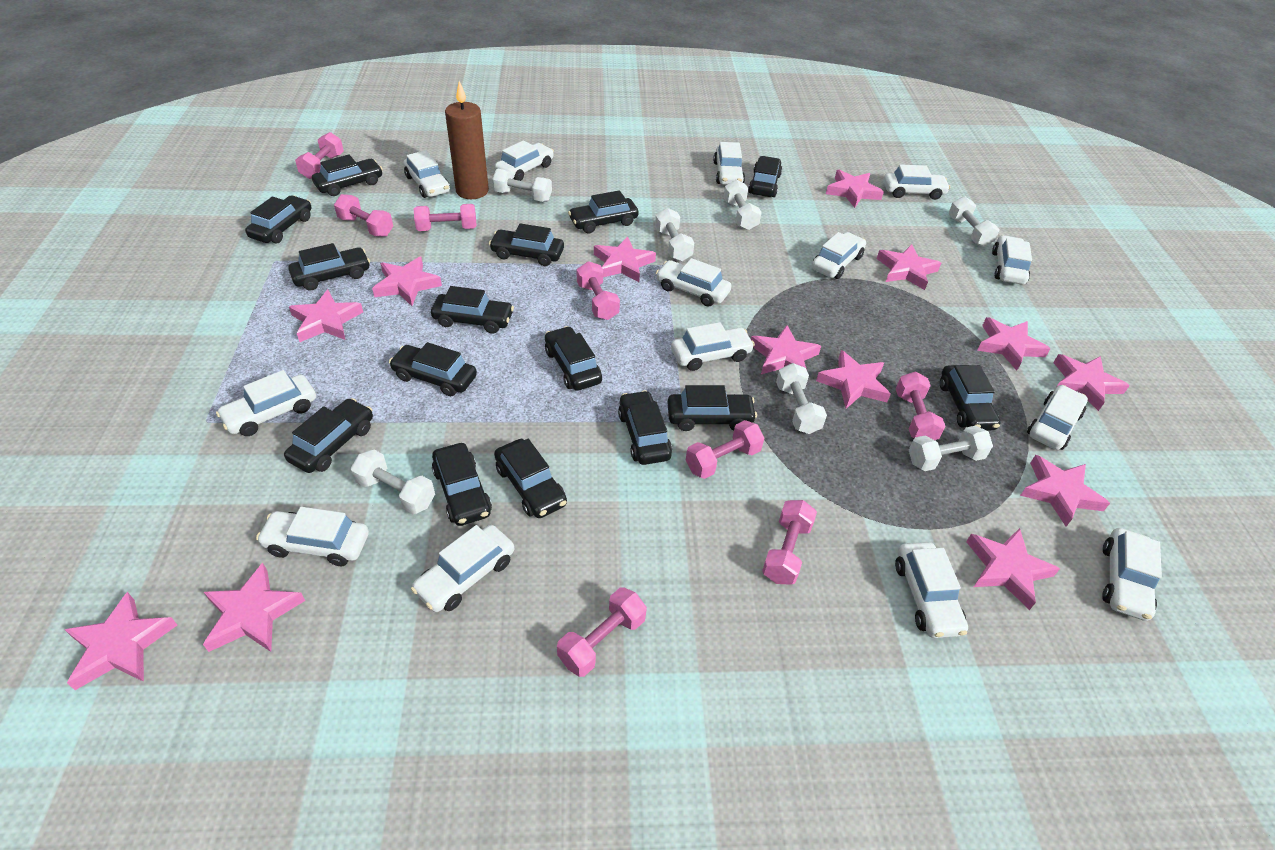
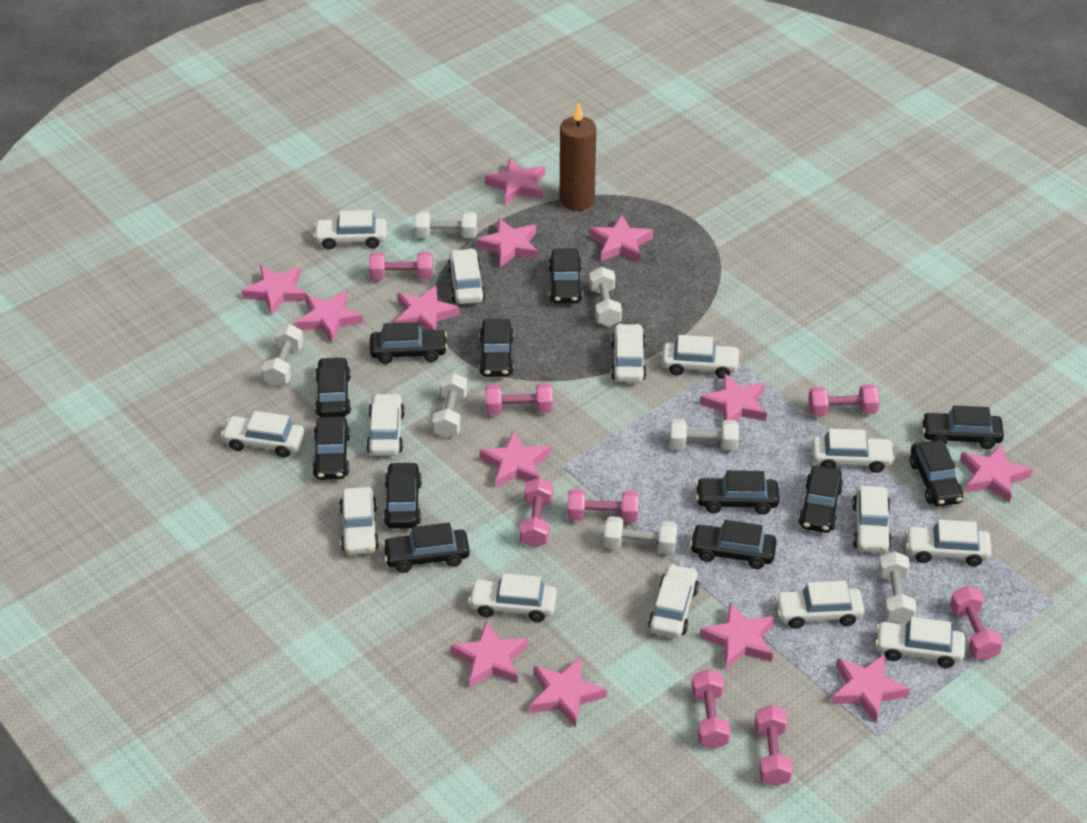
black car: 15 -> 12

